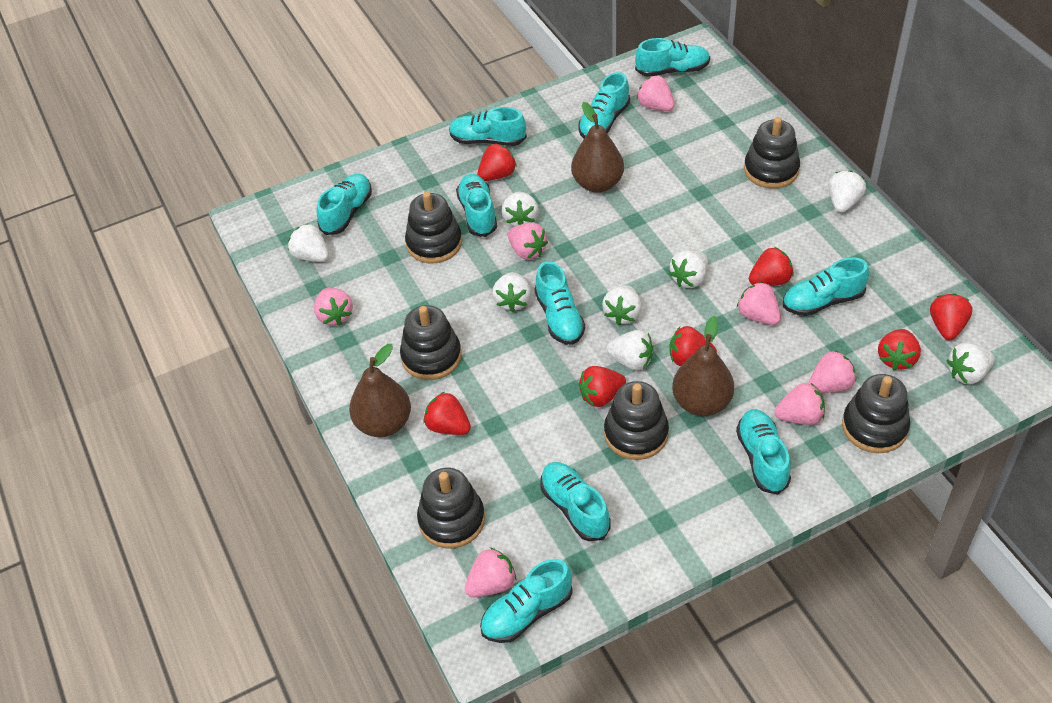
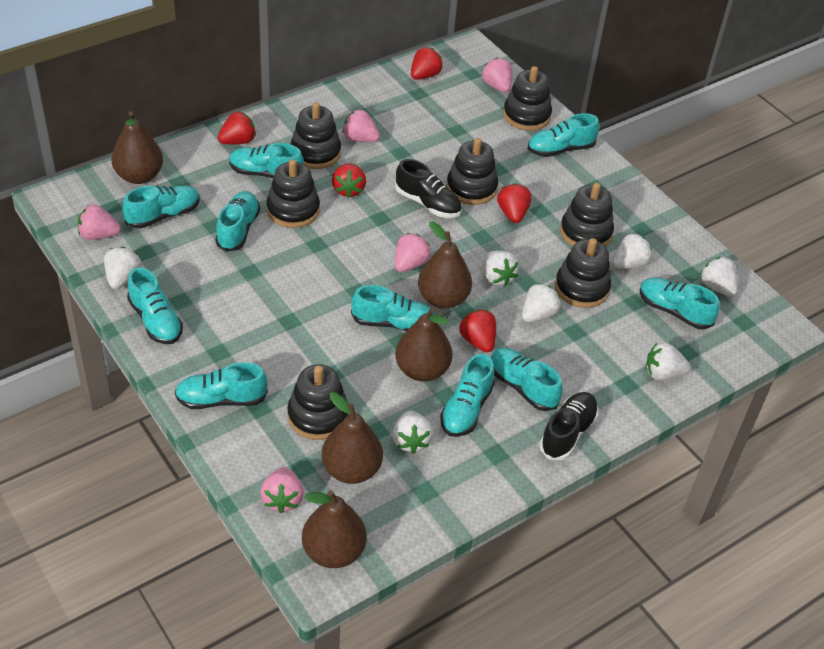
black shoe: 0 -> 2
black stacking toy: 6 -> 7
brown pear: 3 -> 5
pink strawberry: 7 -> 5
red strawberry: 7 -> 5
white strawberry: 8 -> 7

